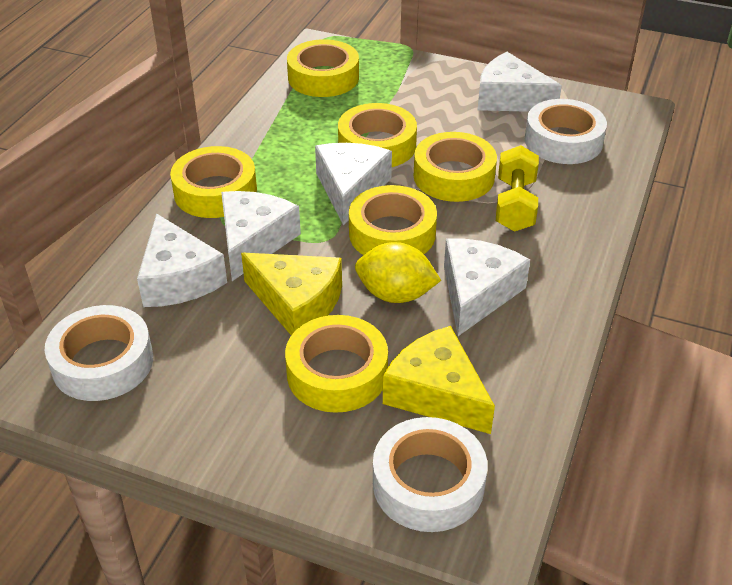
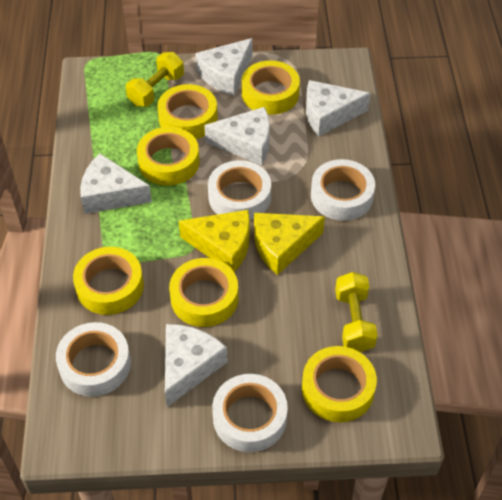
white tape: 3 -> 4
yellow dumbbell: 1 -> 2
yellow lemon: 1 -> 0

